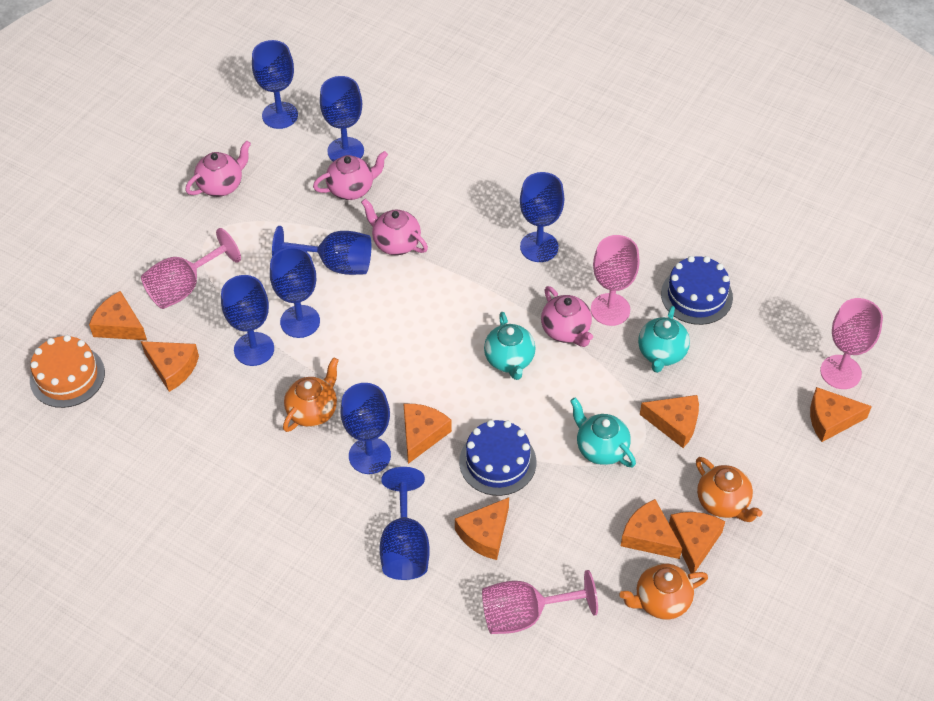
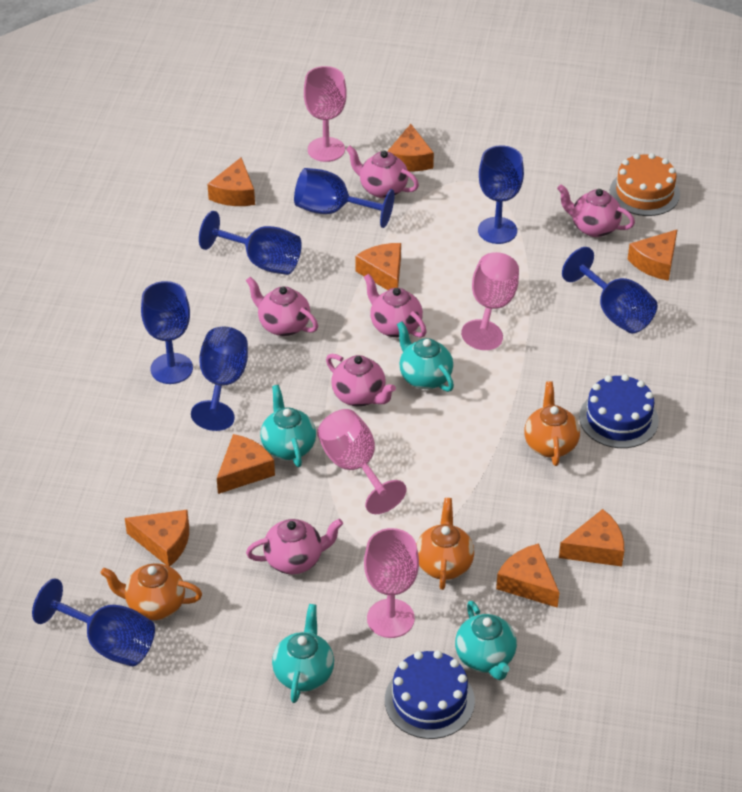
blue goblet: 8 -> 7
pink teapot: 4 -> 6
turquoise teapot: 3 -> 4

